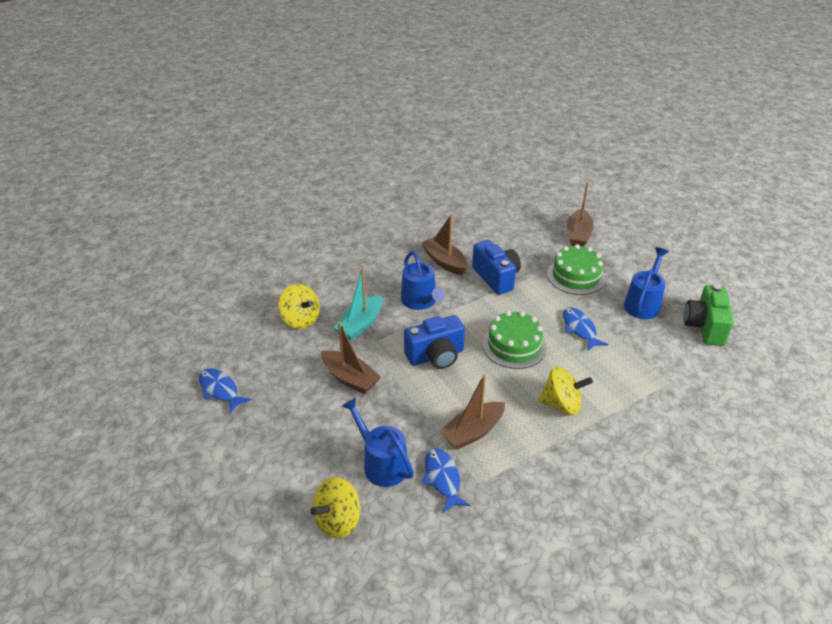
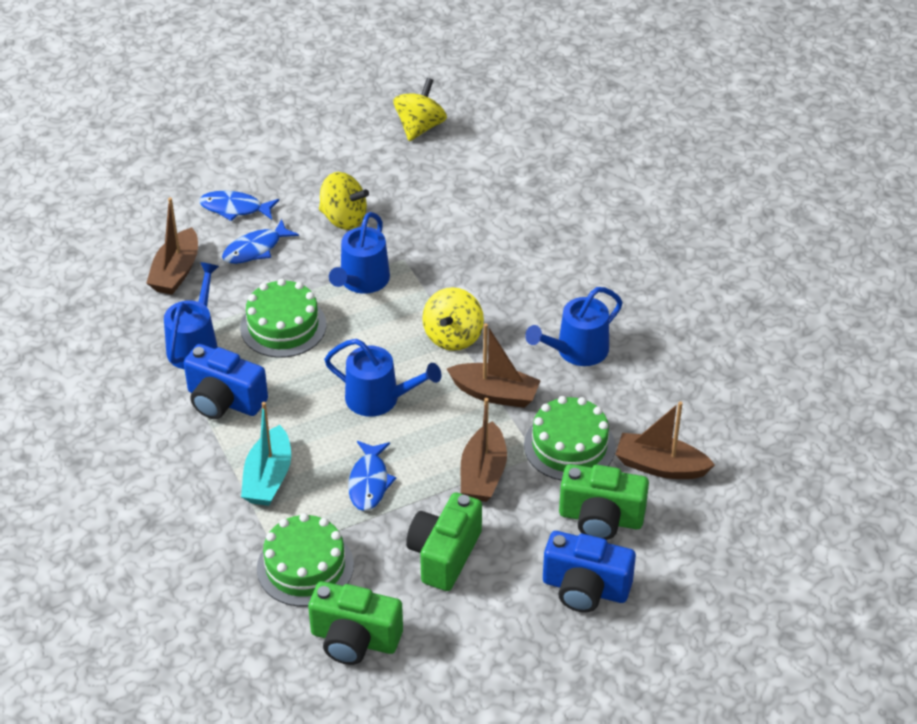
blue watering can: 3 -> 4
green cake: 2 -> 3
green camera: 1 -> 3

